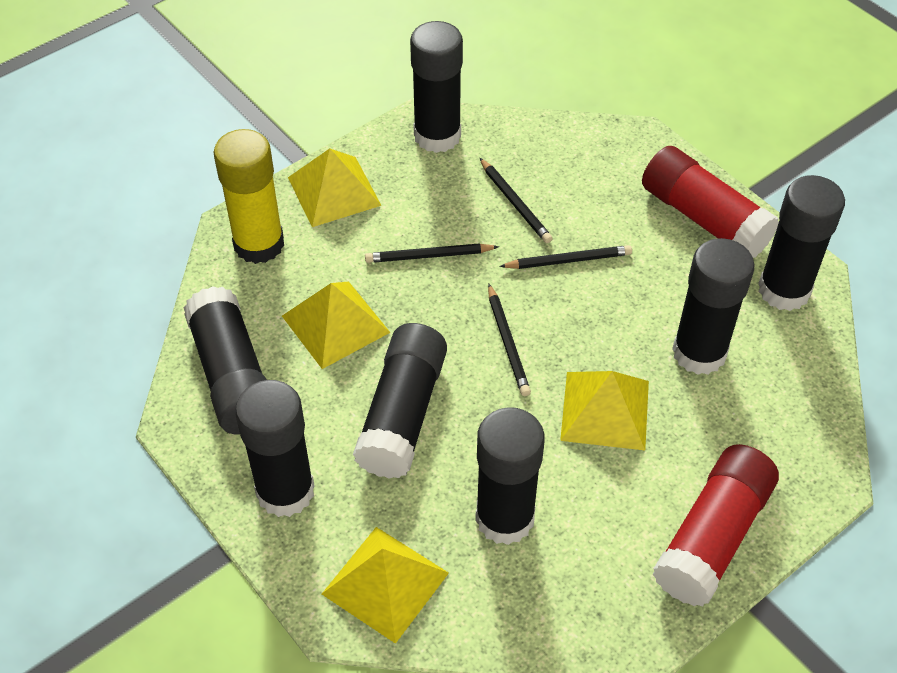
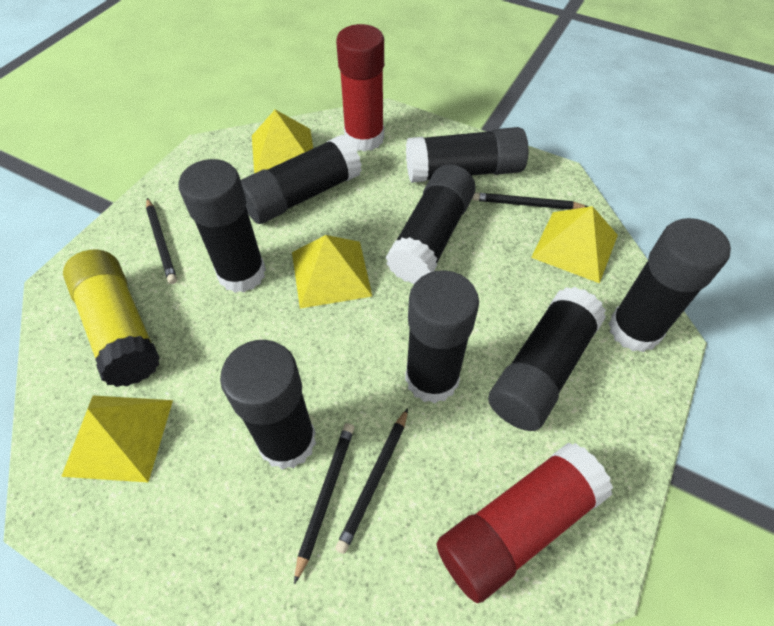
black glue stick: 7 -> 8

